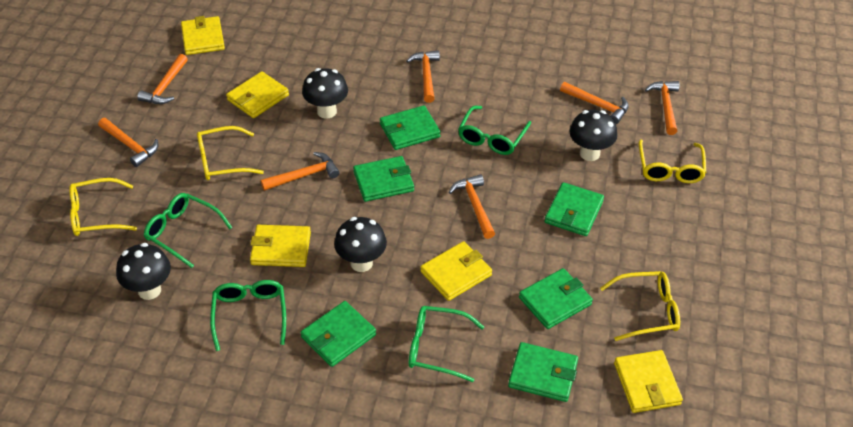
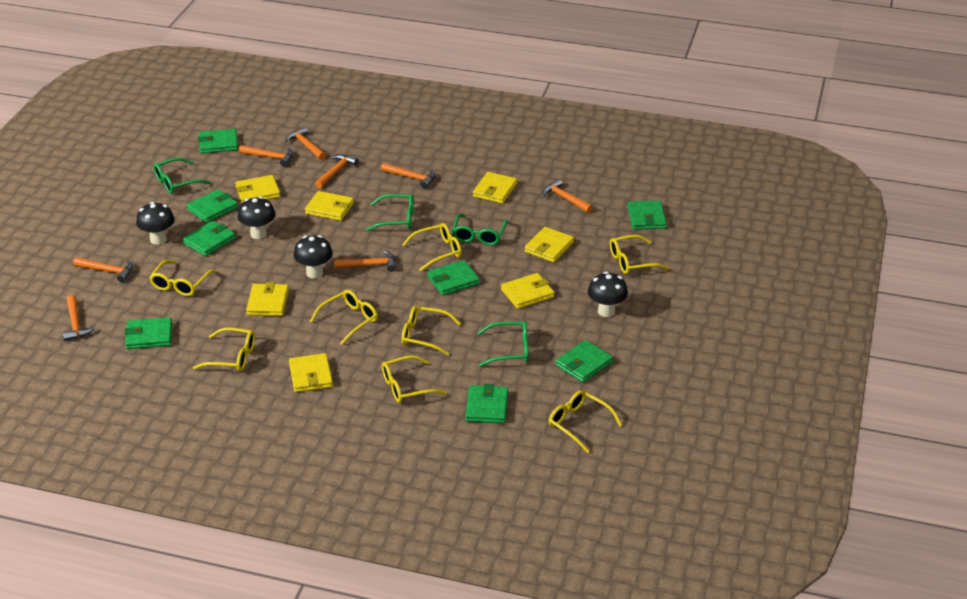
green wallet: 6 -> 8
orange hammer: 7 -> 8
yellow glasses: 4 -> 8
yellow wallet: 5 -> 7

